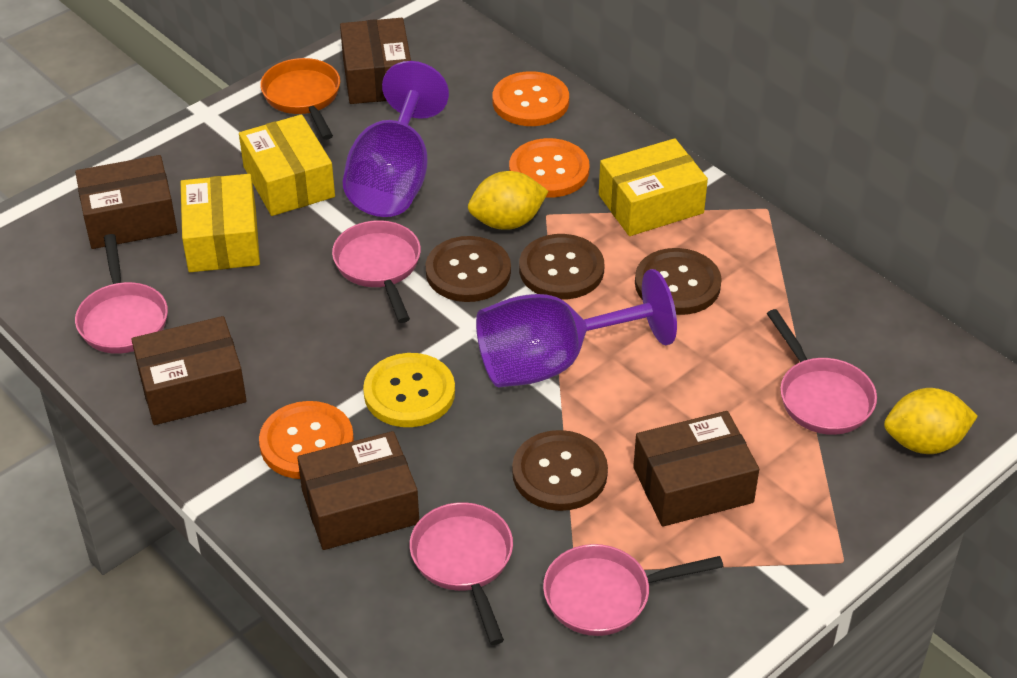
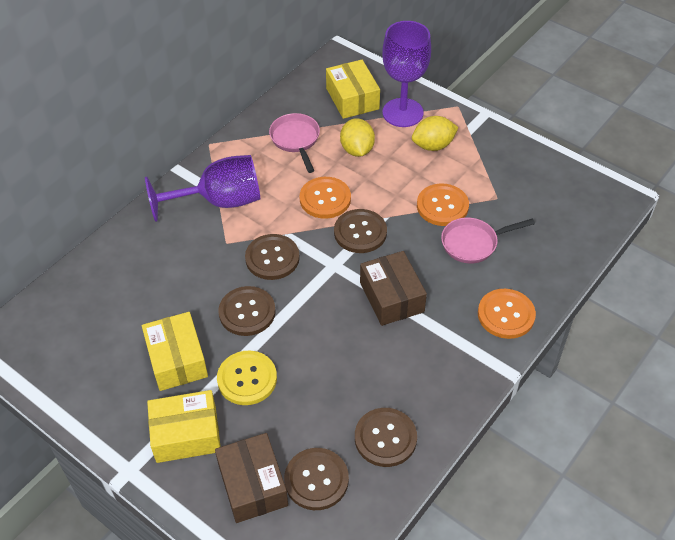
brown box: 5 -> 2
brown button: 4 -> 5
orange pan: 1 -> 0
pink pan: 5 -> 2

